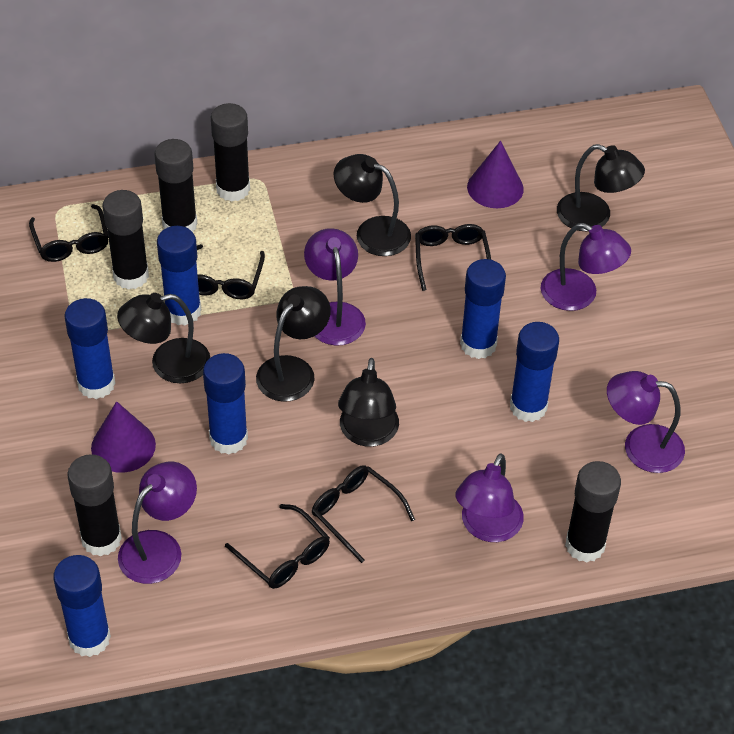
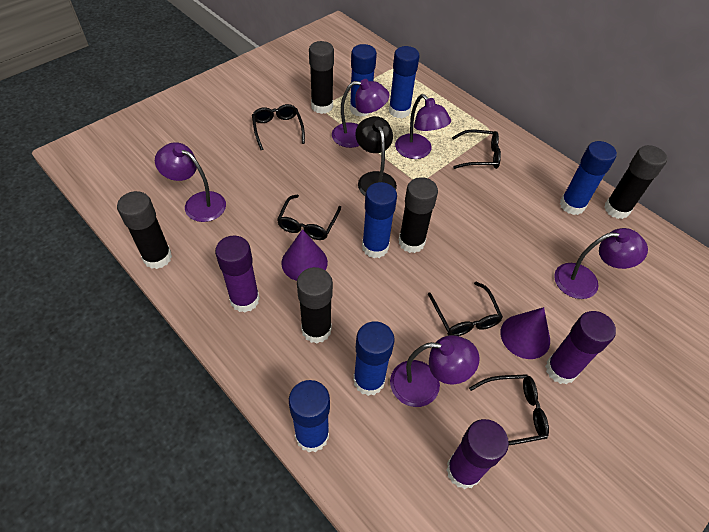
black lamp: 5 -> 1
purple glue stick: 0 -> 3

